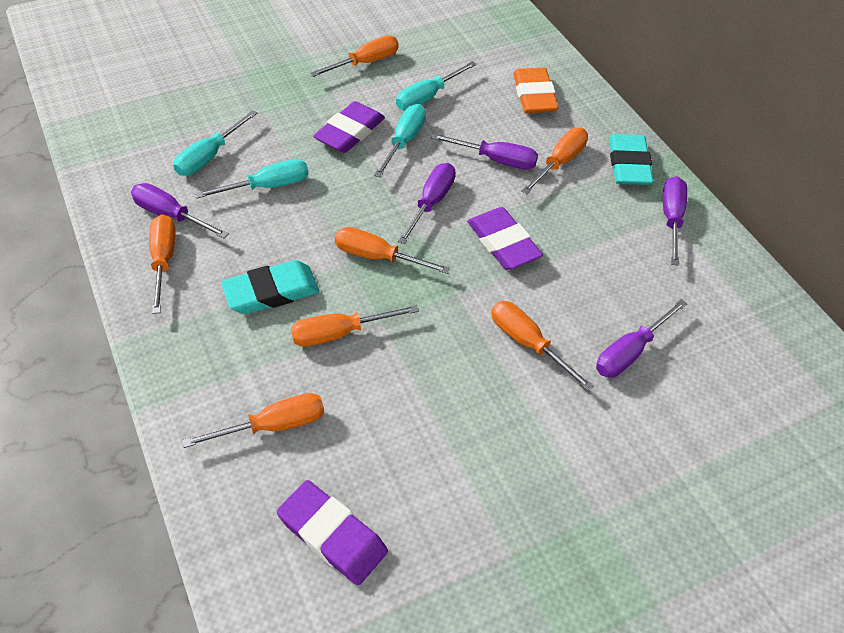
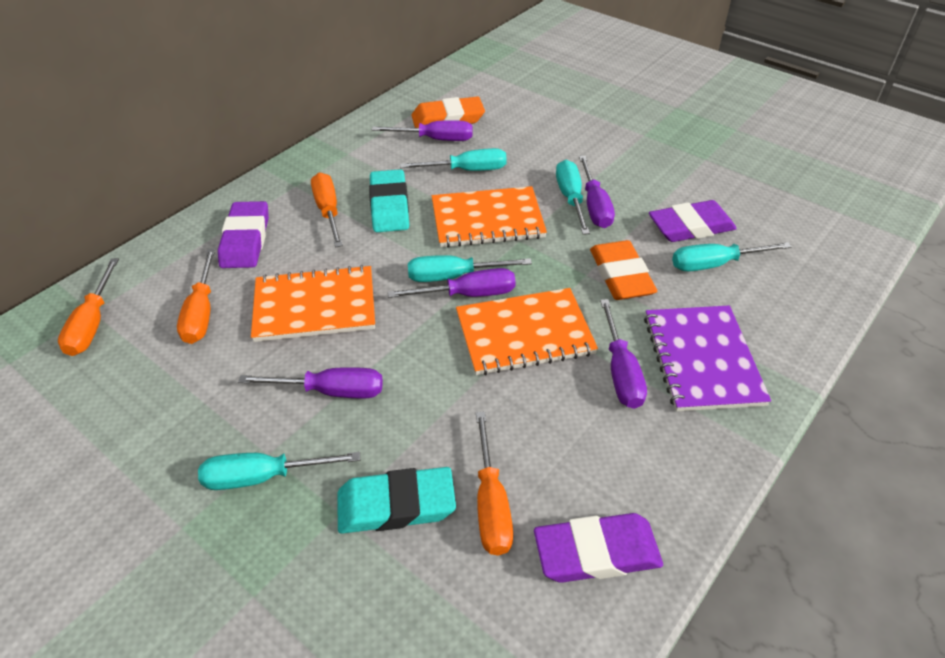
orange eraser: 1 -> 2
orange notebook: 0 -> 3
orange screwdriver: 7 -> 4
purple notebook: 0 -> 1
turquoise screwdriver: 4 -> 5

